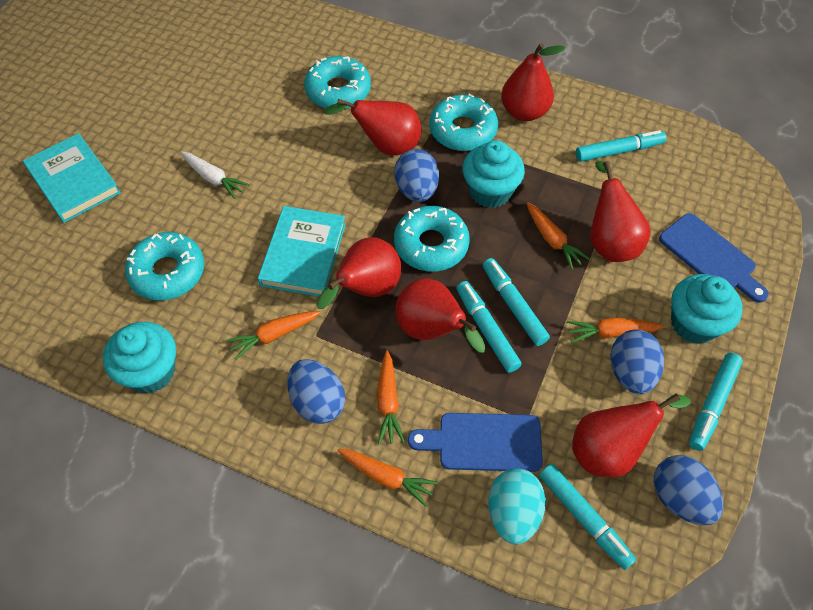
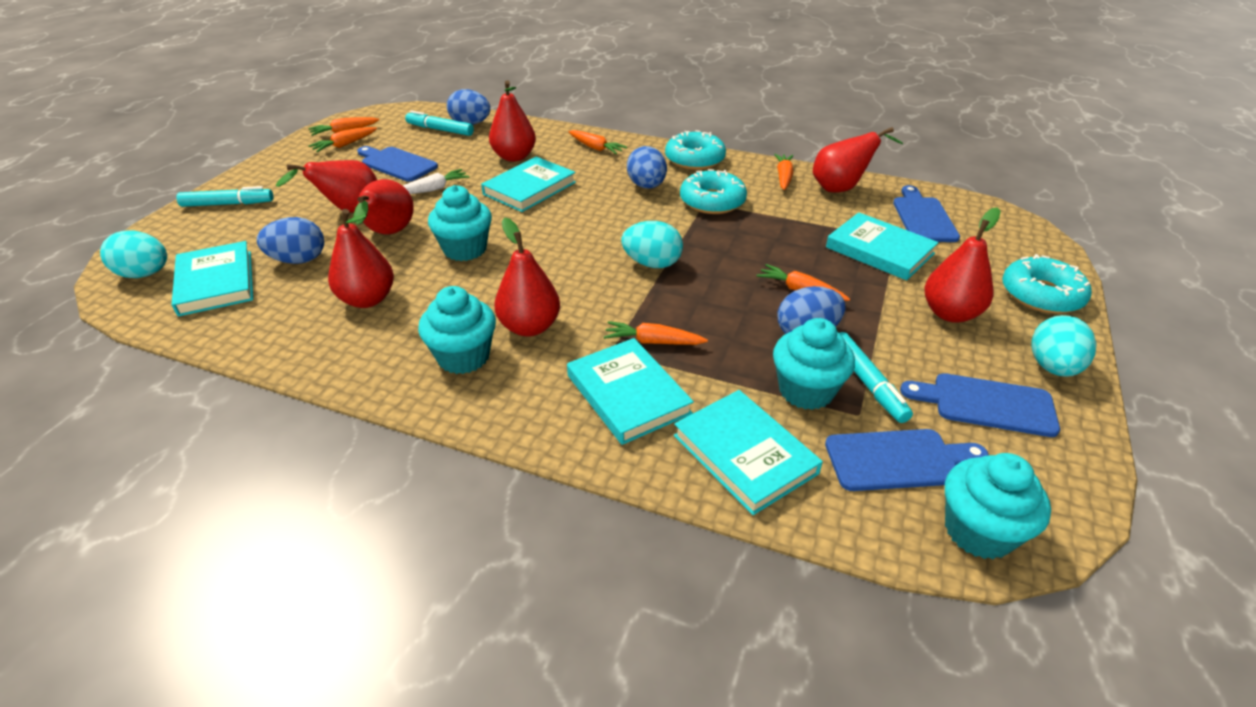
blue cutting board: 2 -> 4
orange carrot: 5 -> 6
red pear: 6 -> 7
turquoise book: 2 -> 5
turquoise cupcake: 3 -> 4
turquoise donut: 4 -> 3
turquoise egg: 1 -> 3
turquoise marker: 5 -> 3

